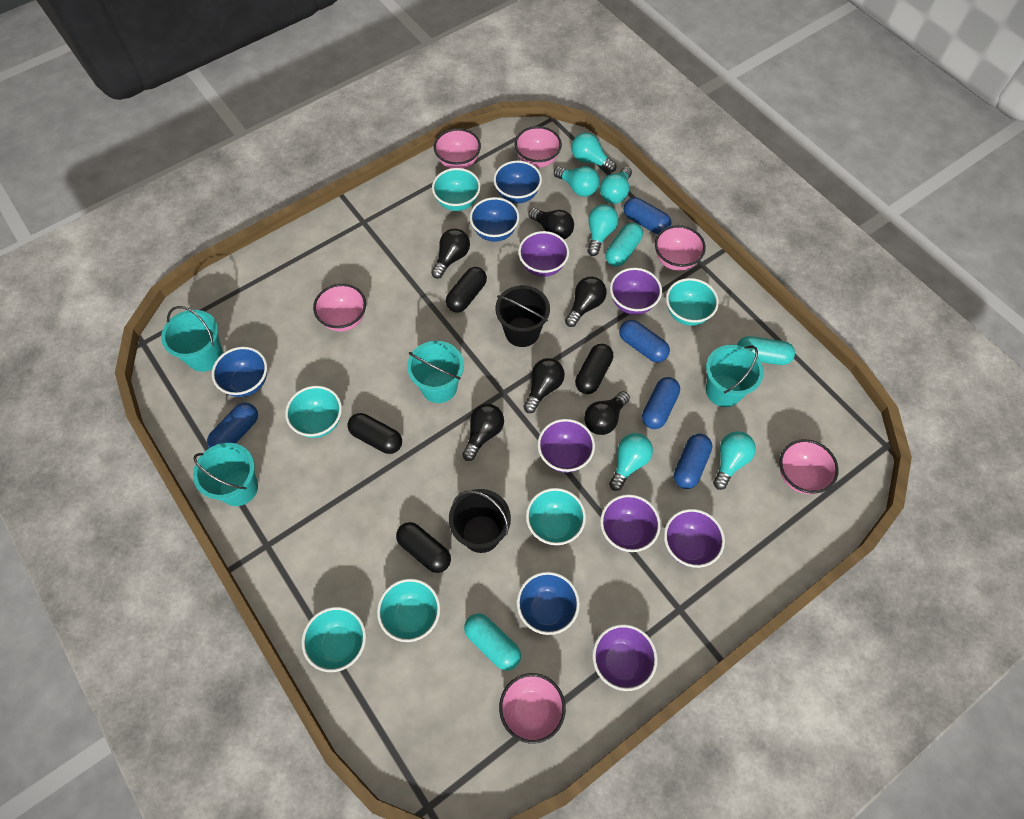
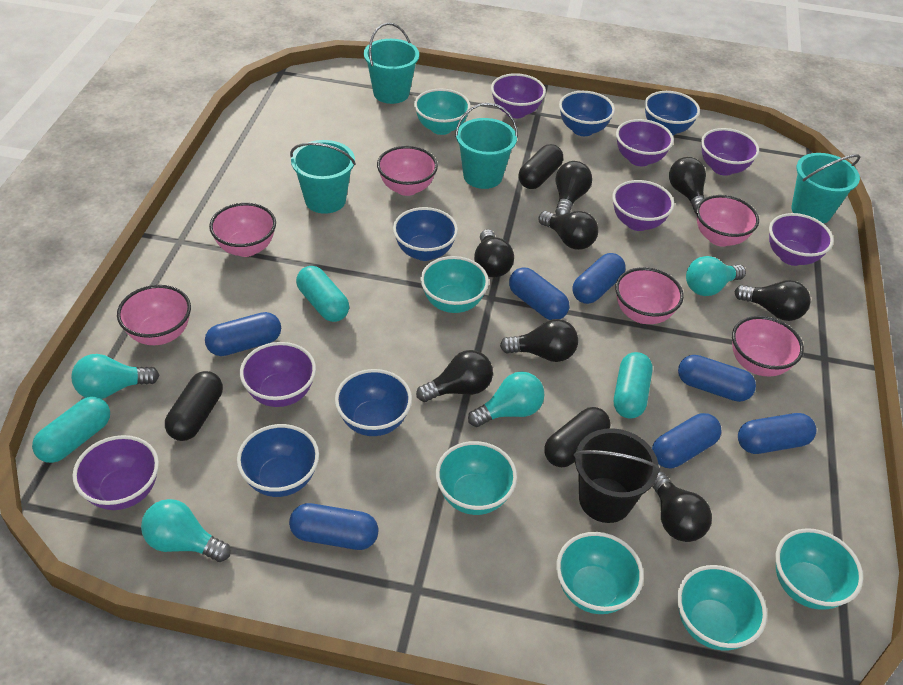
black bucket: 2 -> 1
black capsule: 4 -> 3
black light bulb: 6 -> 8
blue bowl: 4 -> 5
blue capsule: 5 -> 7
purple bowl: 6 -> 7
turquoise light bulb: 6 -> 4

